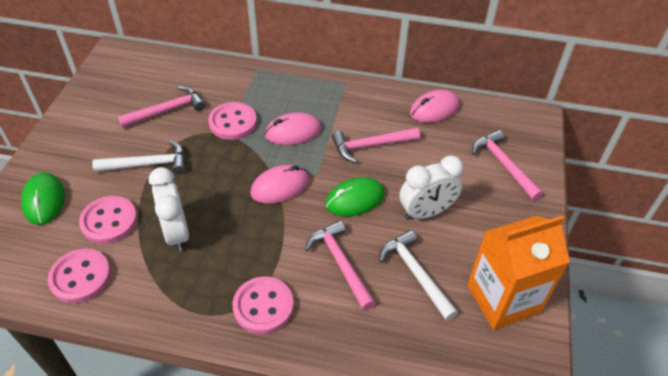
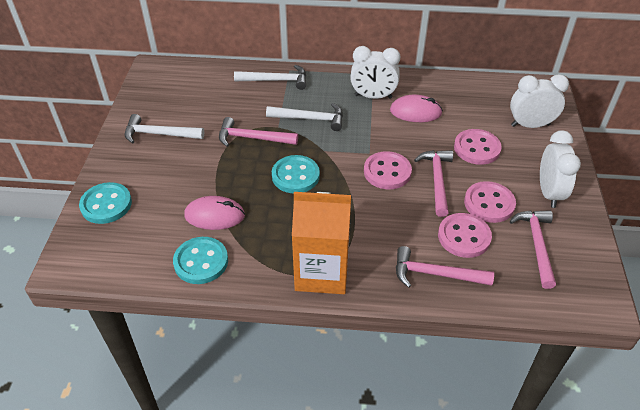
green mouse: 2 -> 0
pink mouse: 3 -> 2
turquoise button: 0 -> 3
white clock: 2 -> 3
white hammer: 2 -> 3

